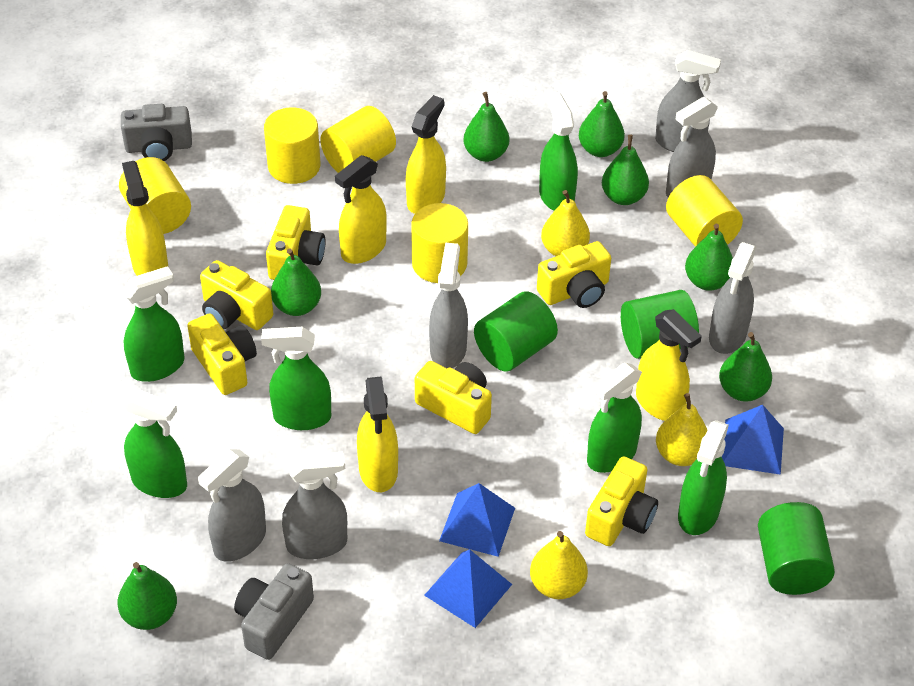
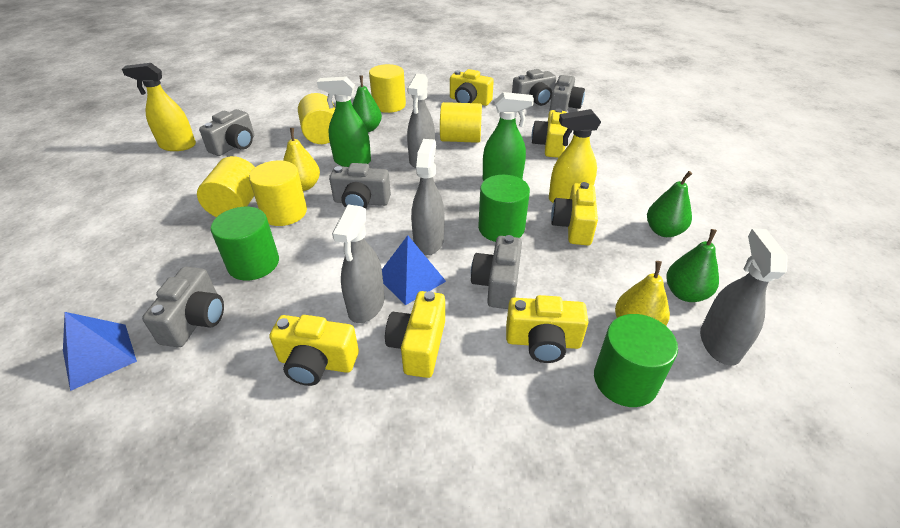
blue pyramid: 3 -> 2
green pear: 7 -> 3
green spray bottle: 6 -> 2
grey camera: 2 -> 6
grey spray bottle: 6 -> 4
yellow pear: 3 -> 2
yellow spray bottle: 5 -> 2

